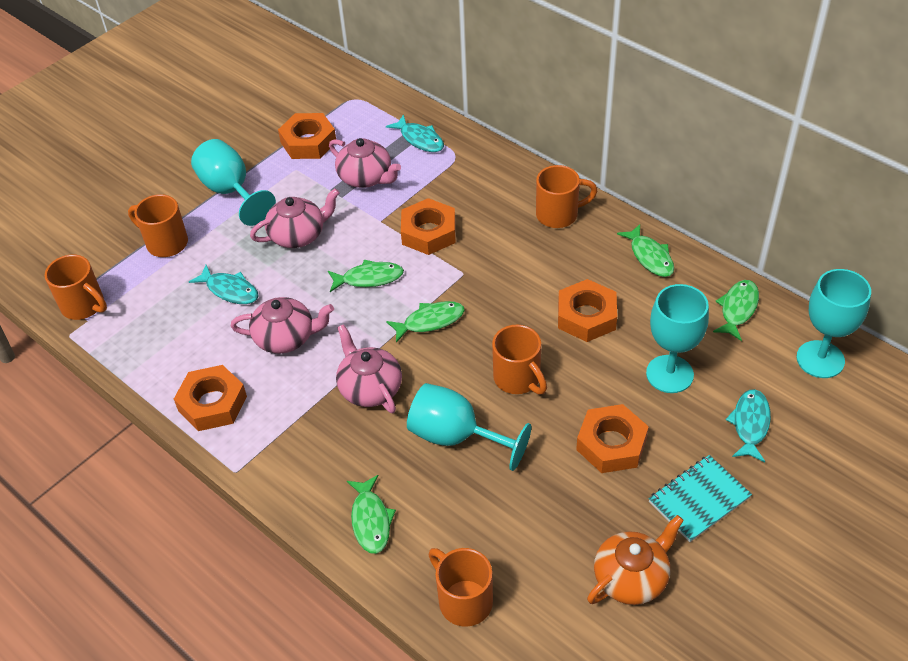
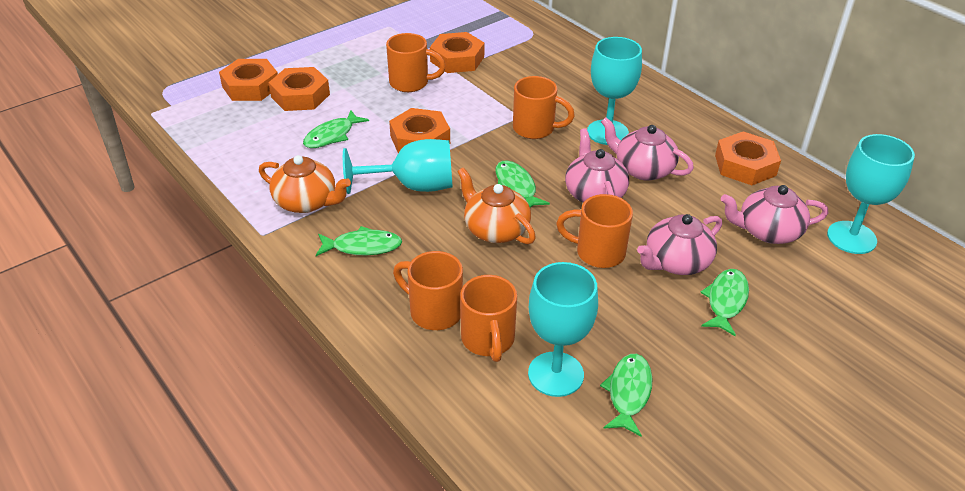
orange teapot: 1 -> 2
turquoise fish: 3 -> 0
turquoise notebook: 1 -> 0

